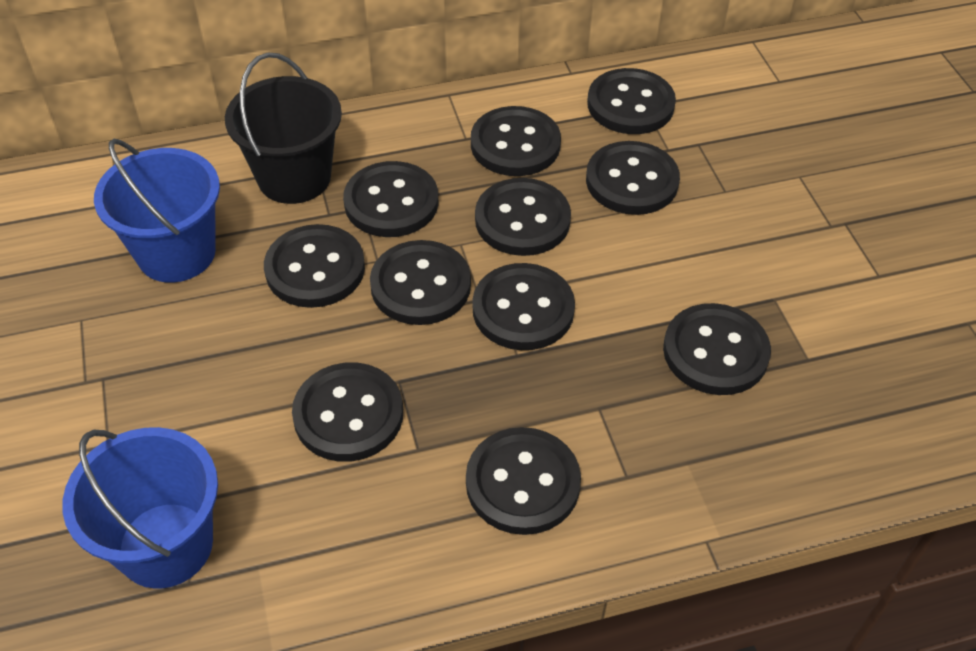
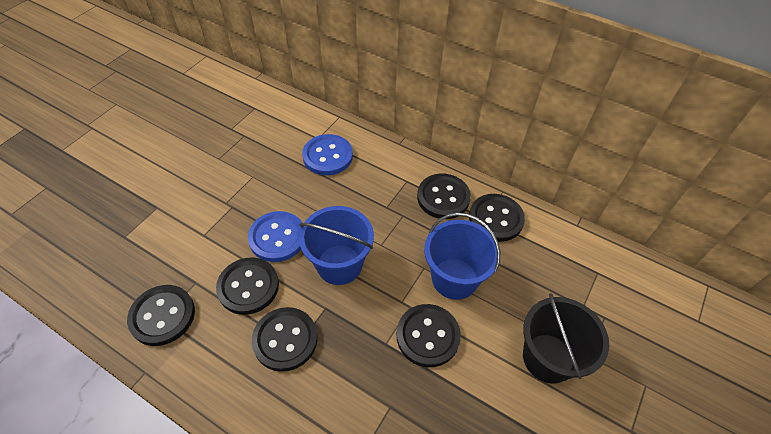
black button: 11 -> 6
blue button: 0 -> 2

